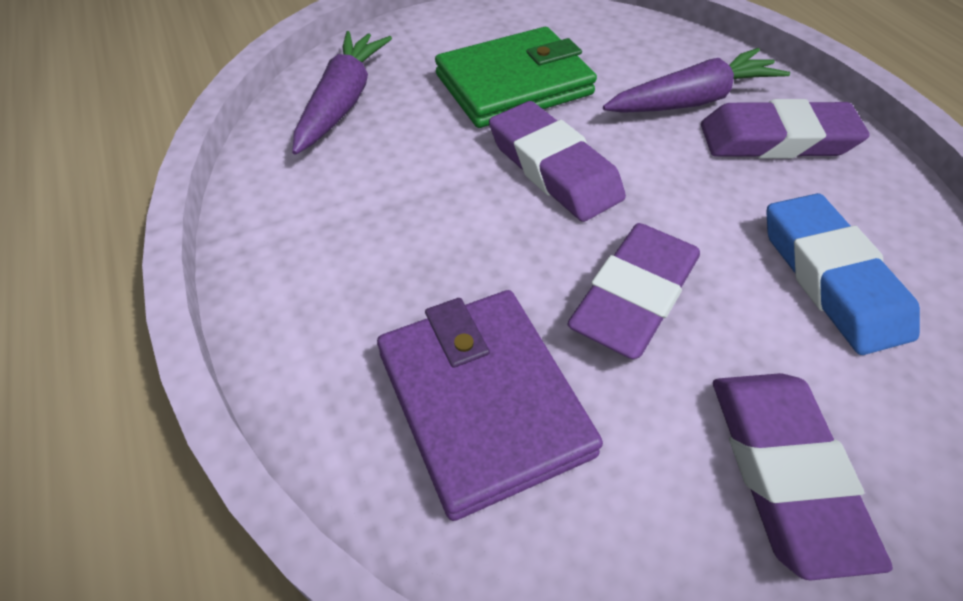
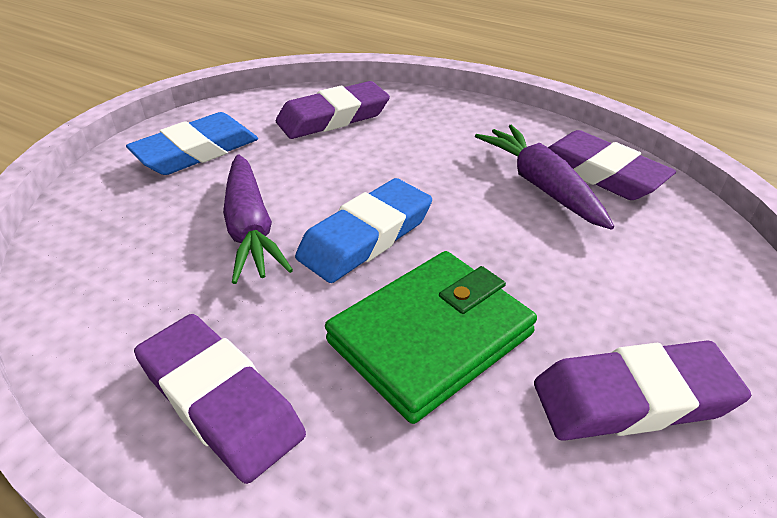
blue eraser: 1 -> 2
purple wallet: 1 -> 0

